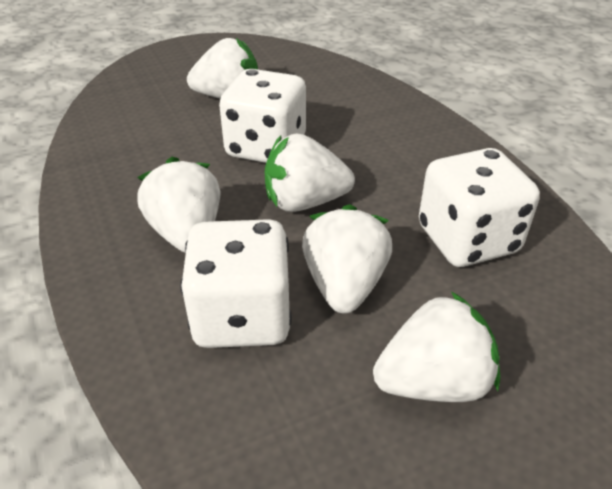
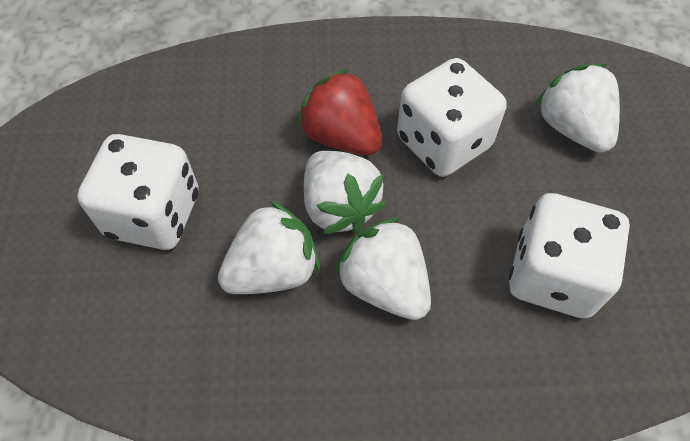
red strawberry: 0 -> 1
white strawberry: 5 -> 4

